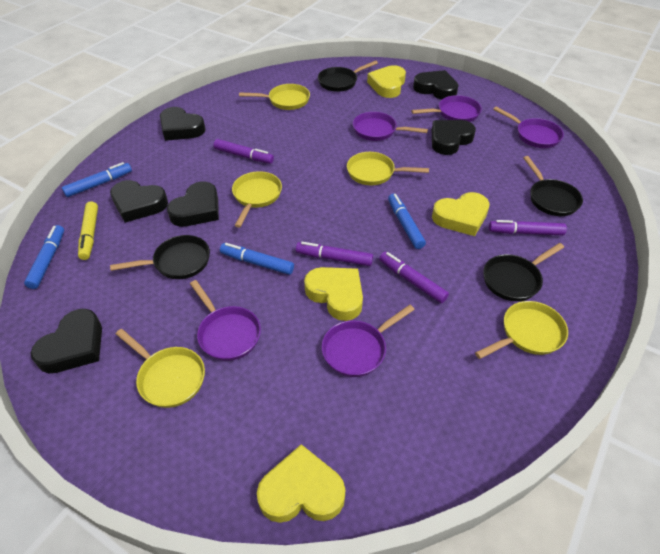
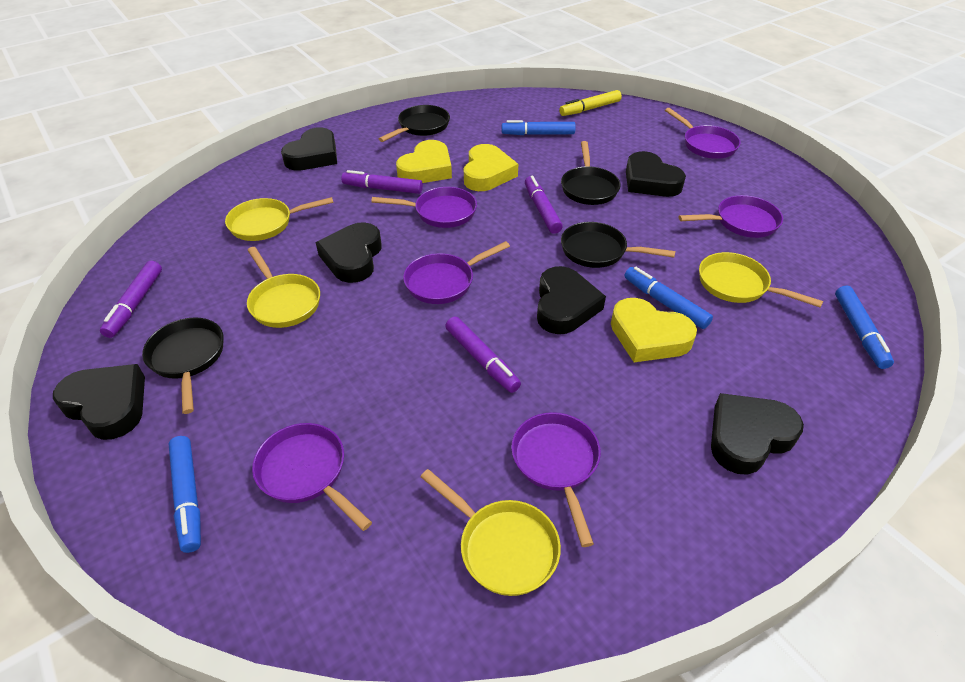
purple pan: 5 -> 6
yellow heart: 4 -> 3
yellow pan: 5 -> 4

